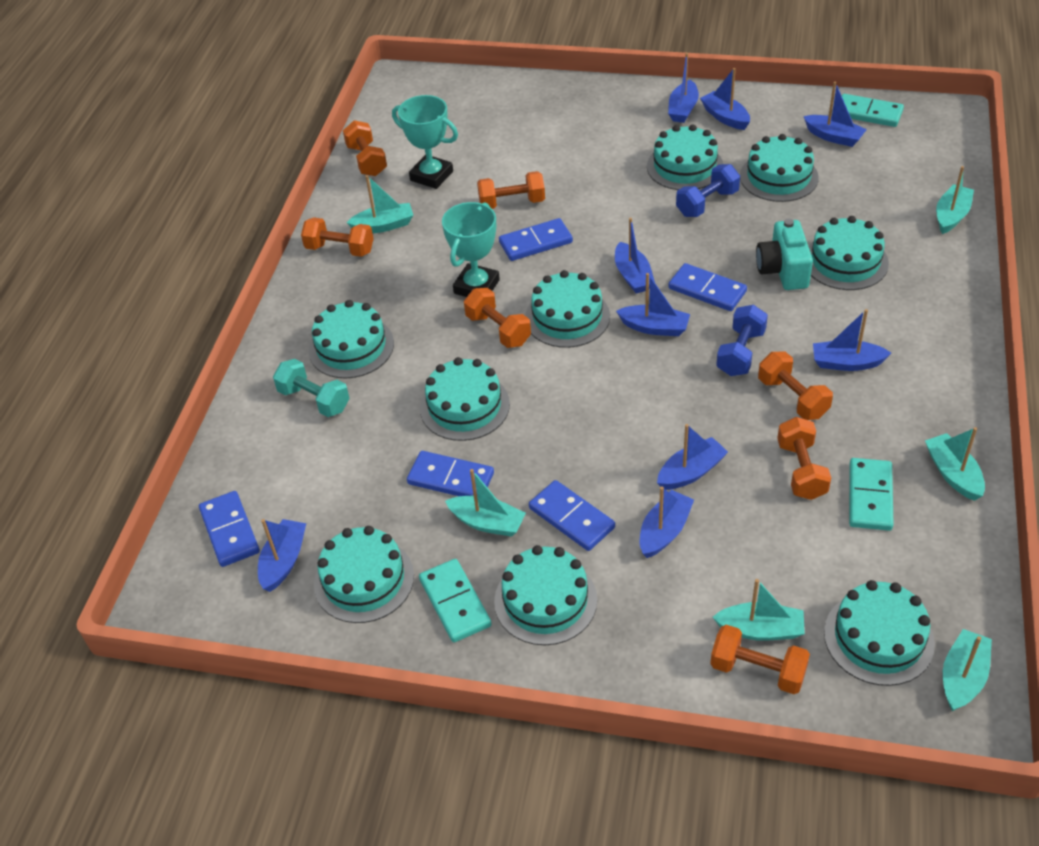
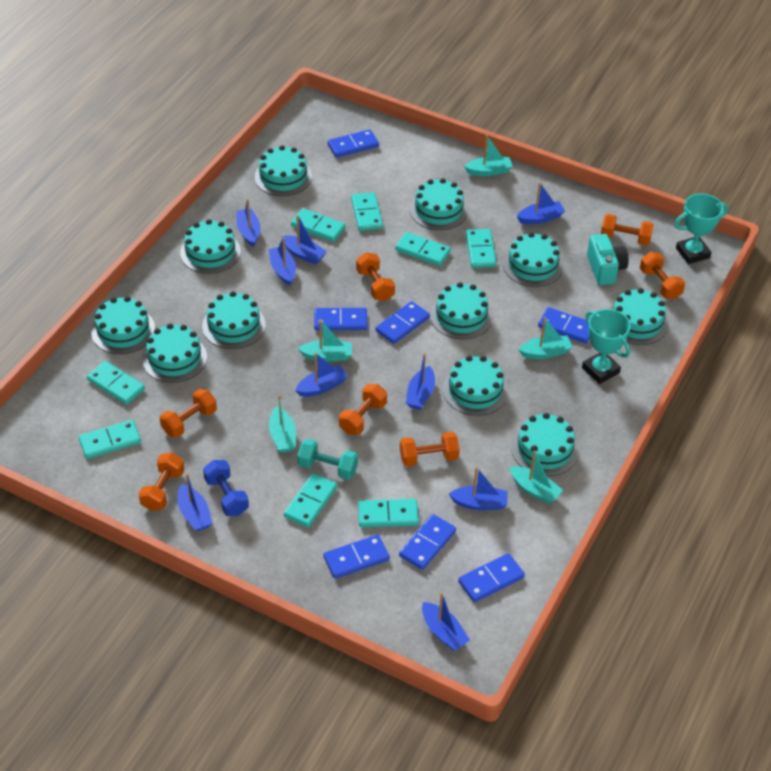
blue domino: 5 -> 7
blue dumbbell: 2 -> 1
turquoise boat: 6 -> 5
turquoise cake: 9 -> 11
turquoise domino: 3 -> 8

